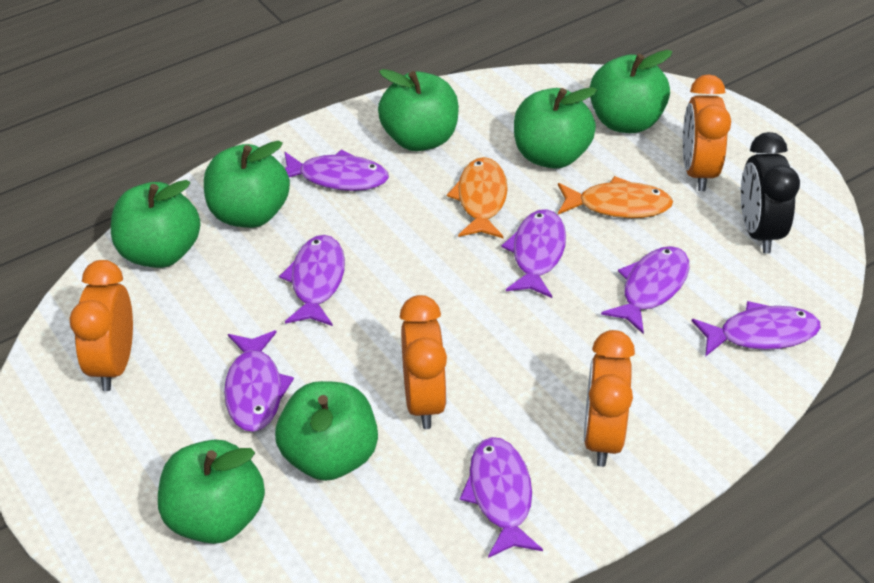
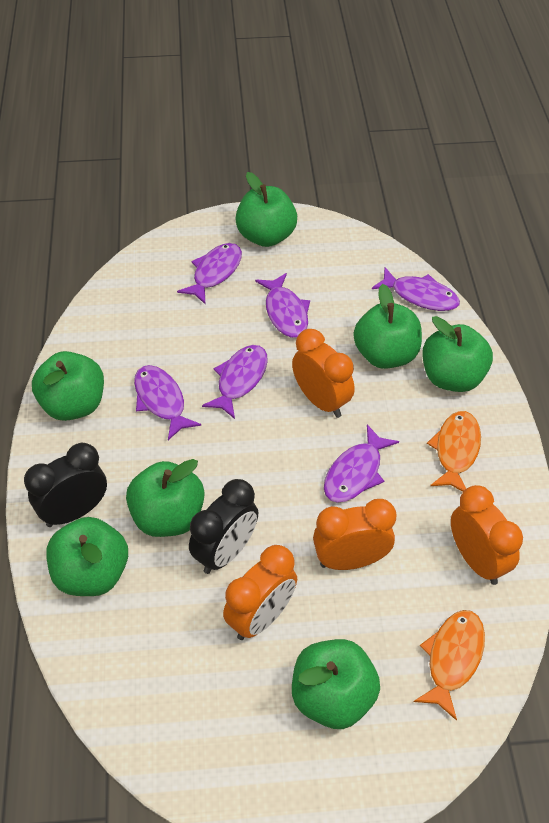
black clock: 1 -> 2
purple fish: 7 -> 6

